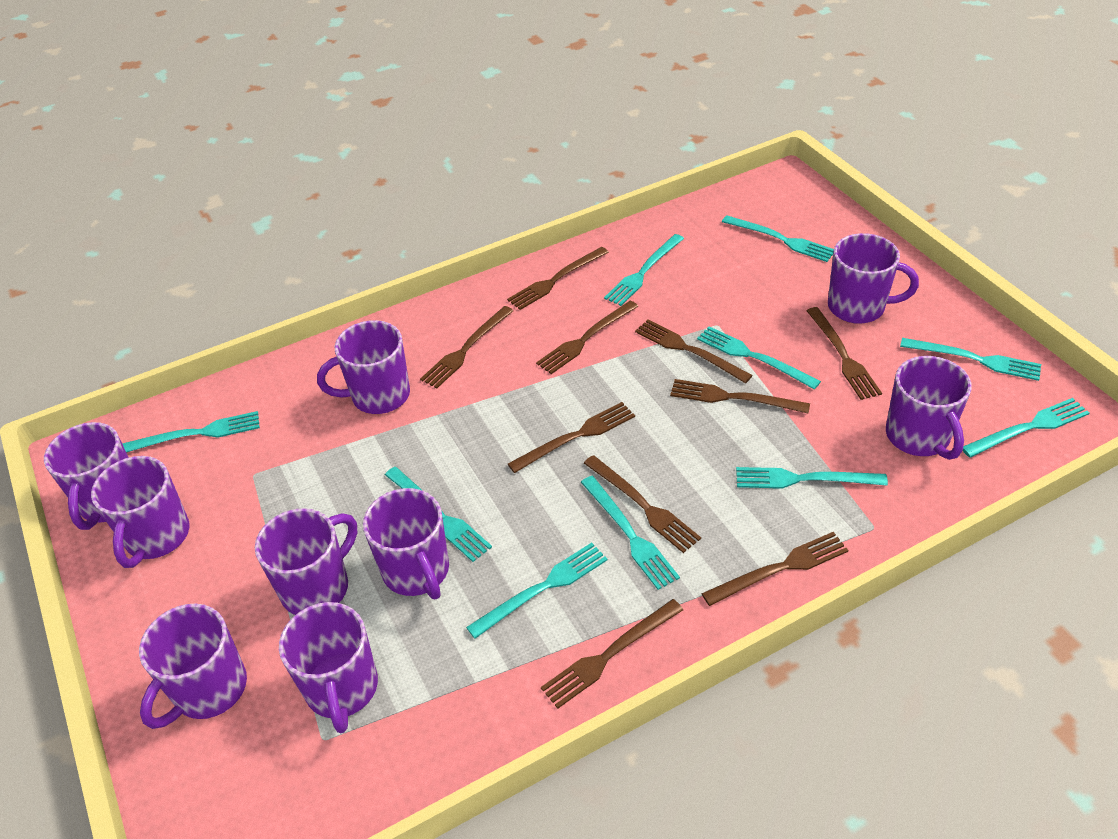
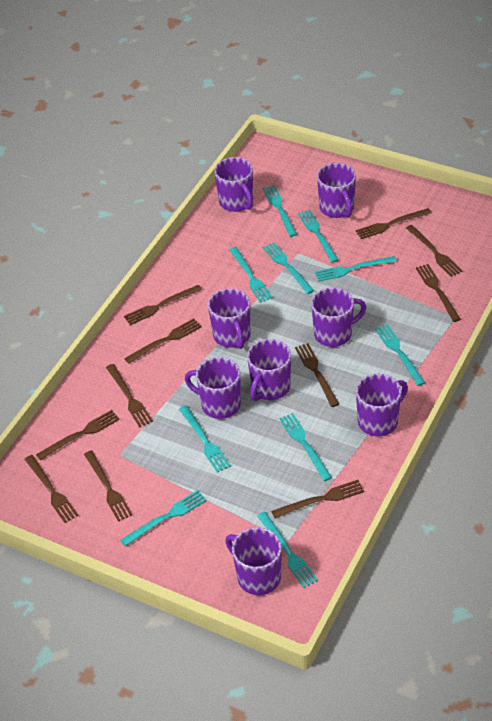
brown fork: 10 -> 11
purple mug: 9 -> 8

